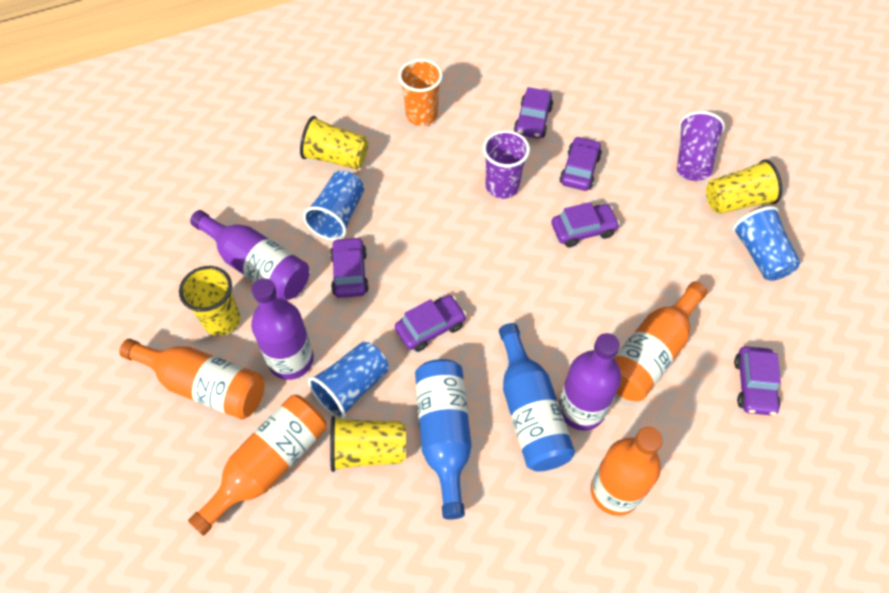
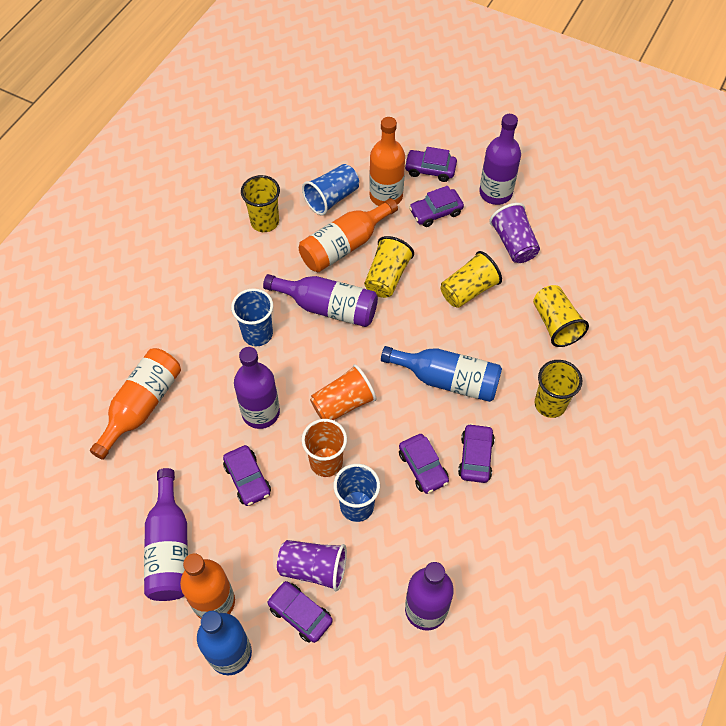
orange cup: 1 -> 2
purple bottle: 3 -> 5
yellow cup: 4 -> 5

